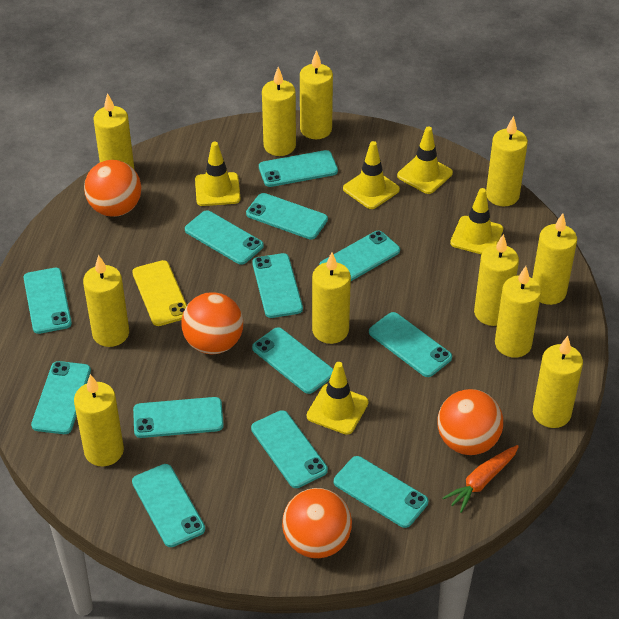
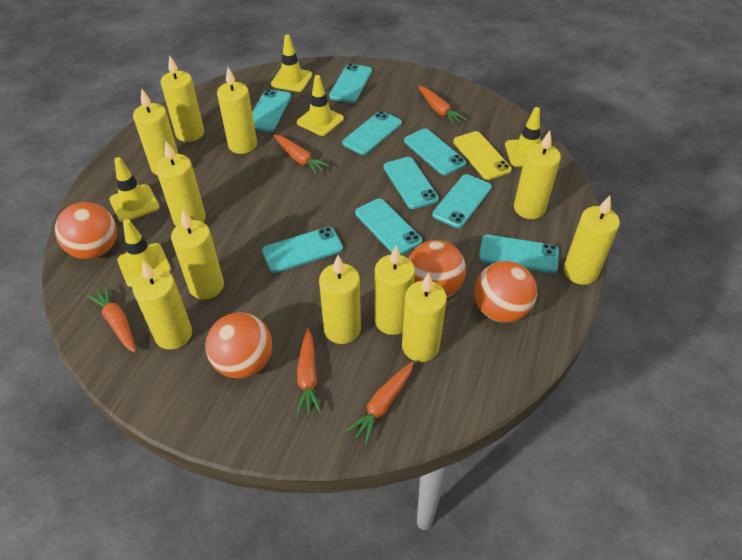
orange carrot: 1 -> 5
turquoise phone: 13 -> 9

